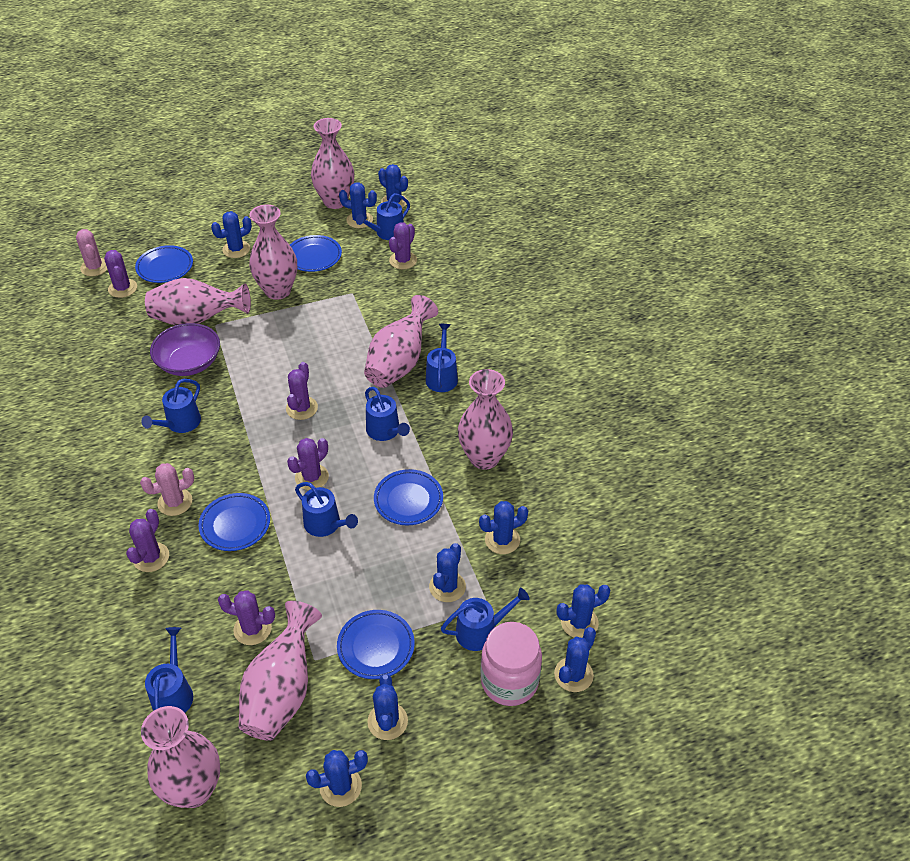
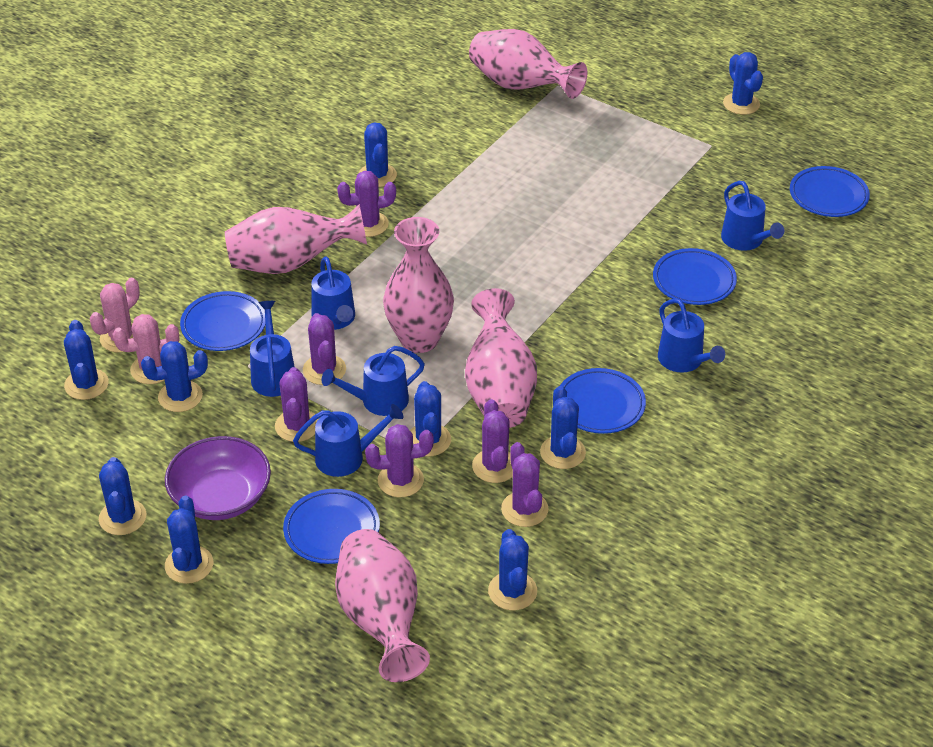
blue watering can: 7 -> 6
pink jar: 1 -> 0
pink vase: 7 -> 5

